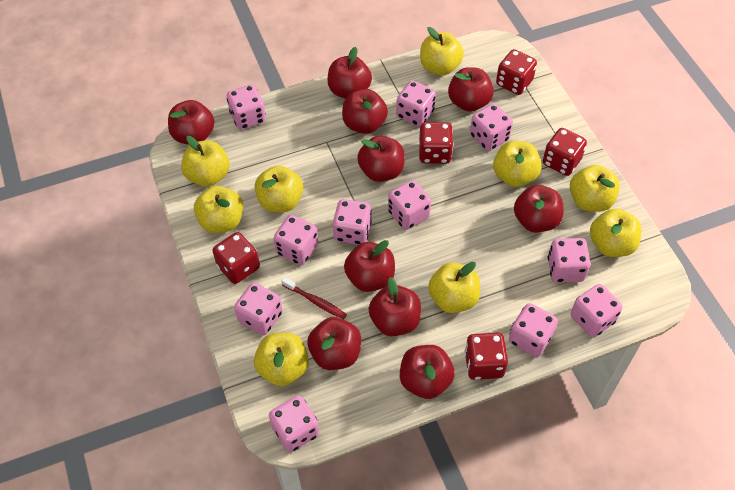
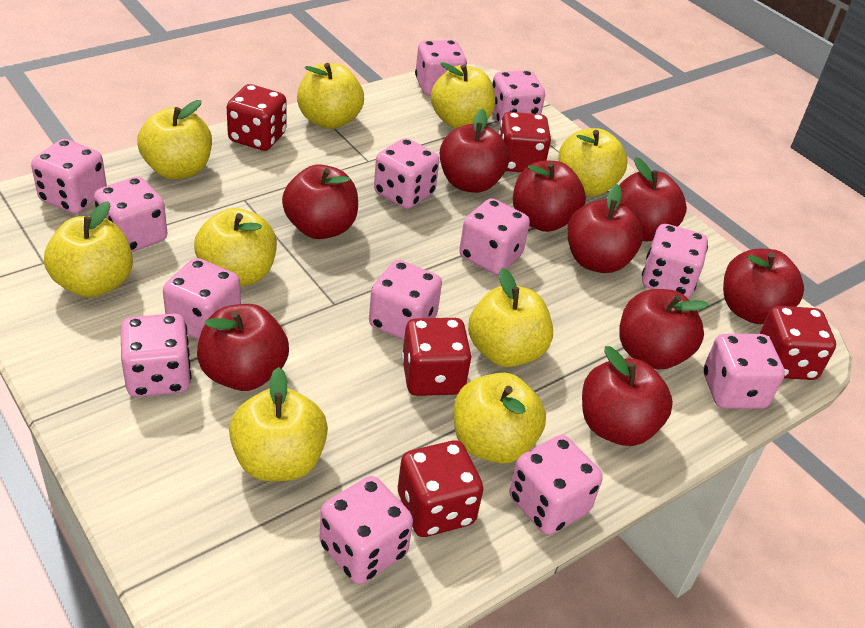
pink dice: 11 -> 13
red apple: 10 -> 9
red toothbrush: 1 -> 0

